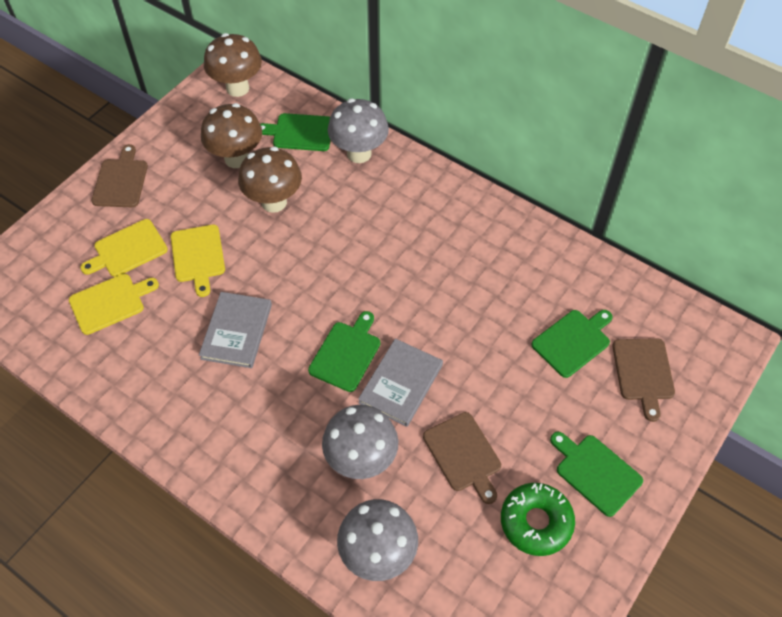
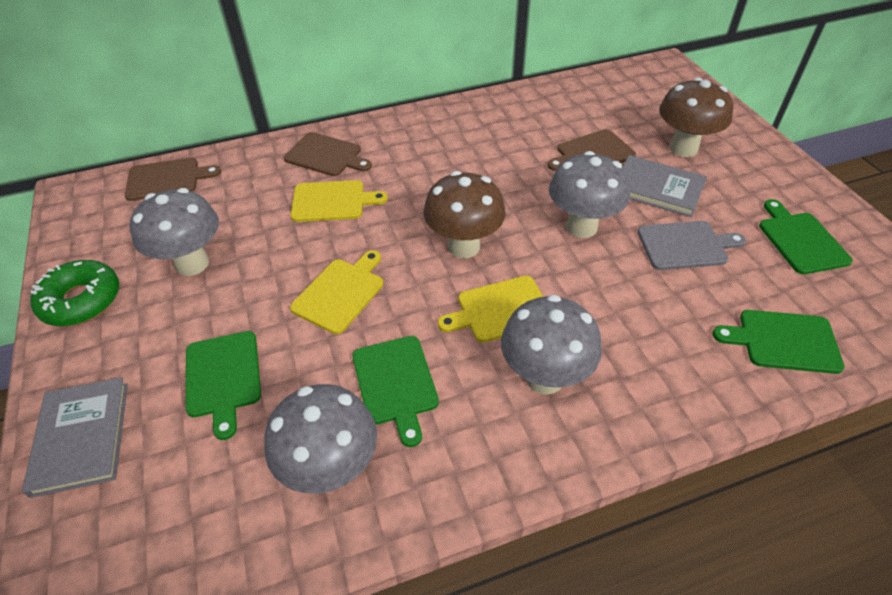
brown mushroom: 3 -> 2
grey cutting board: 0 -> 1
grey mushroom: 3 -> 4

